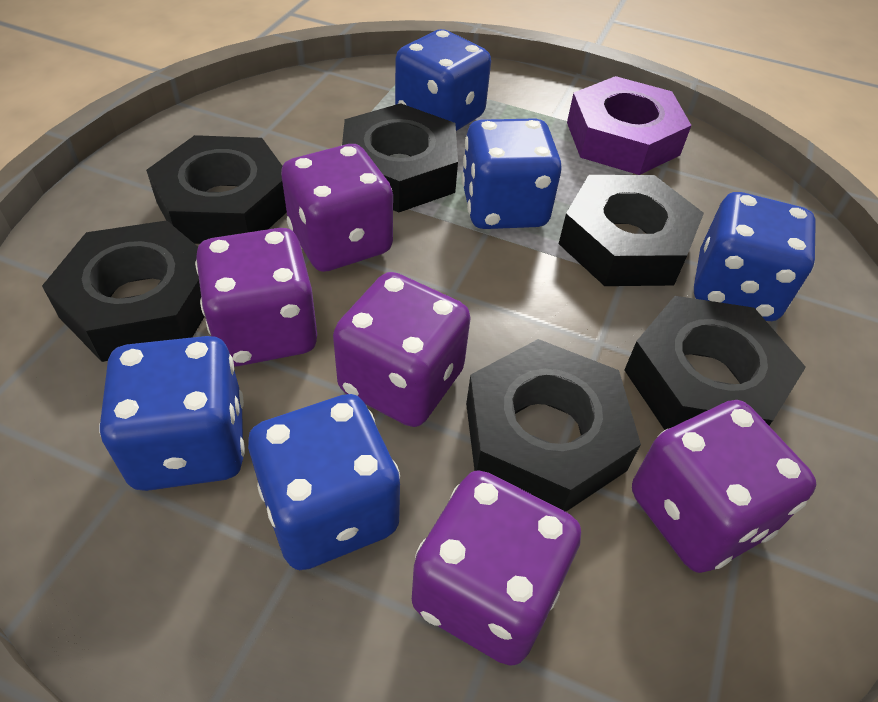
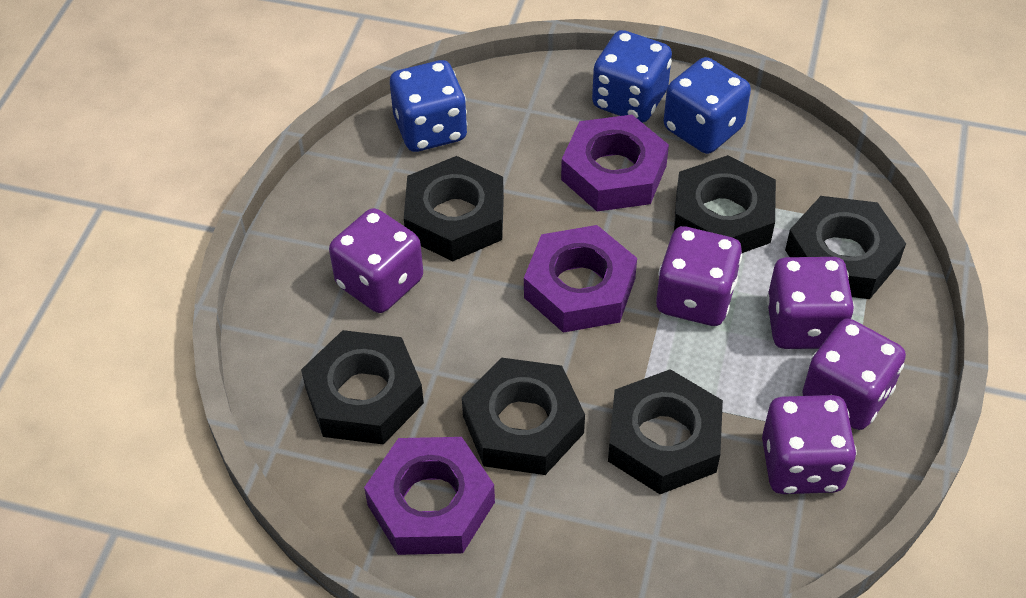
blue dice: 5 -> 3
purple nut: 1 -> 3

